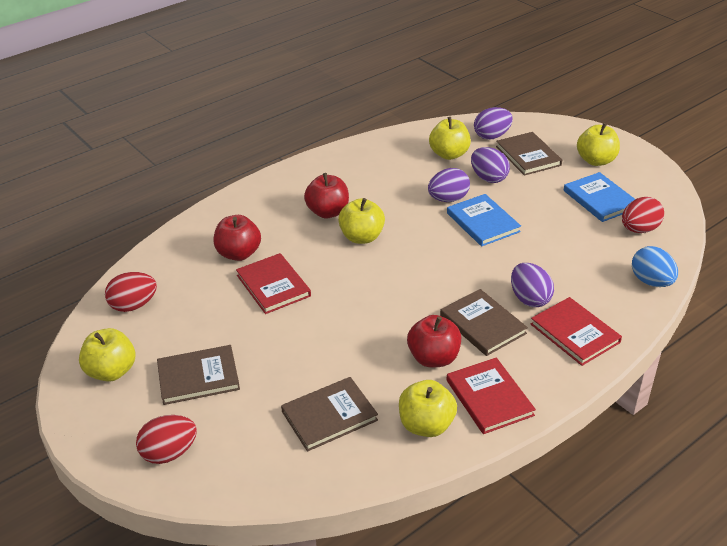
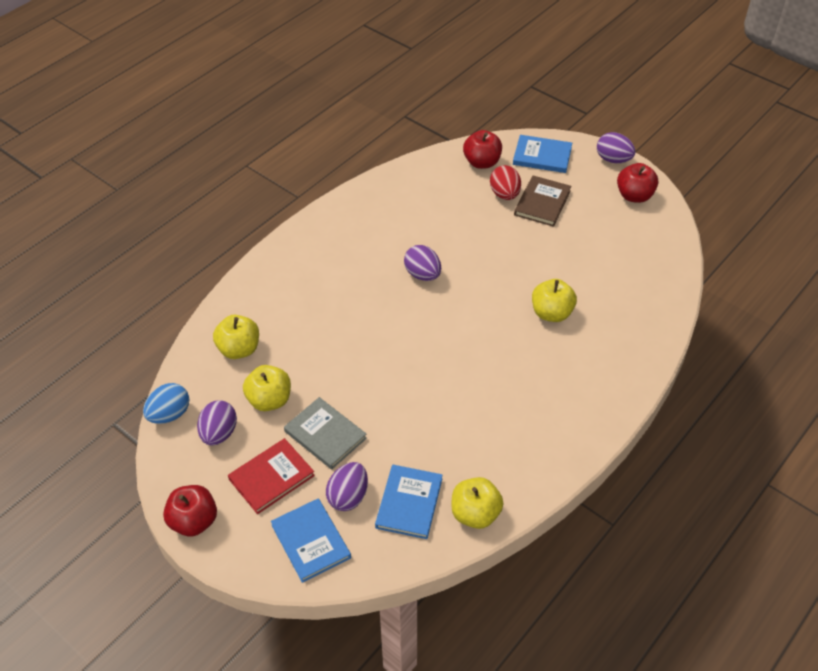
blue book: 2 -> 3
brown book: 4 -> 1
grey book: 0 -> 1
red book: 3 -> 1
red egg: 3 -> 1
yellow apple: 5 -> 4

